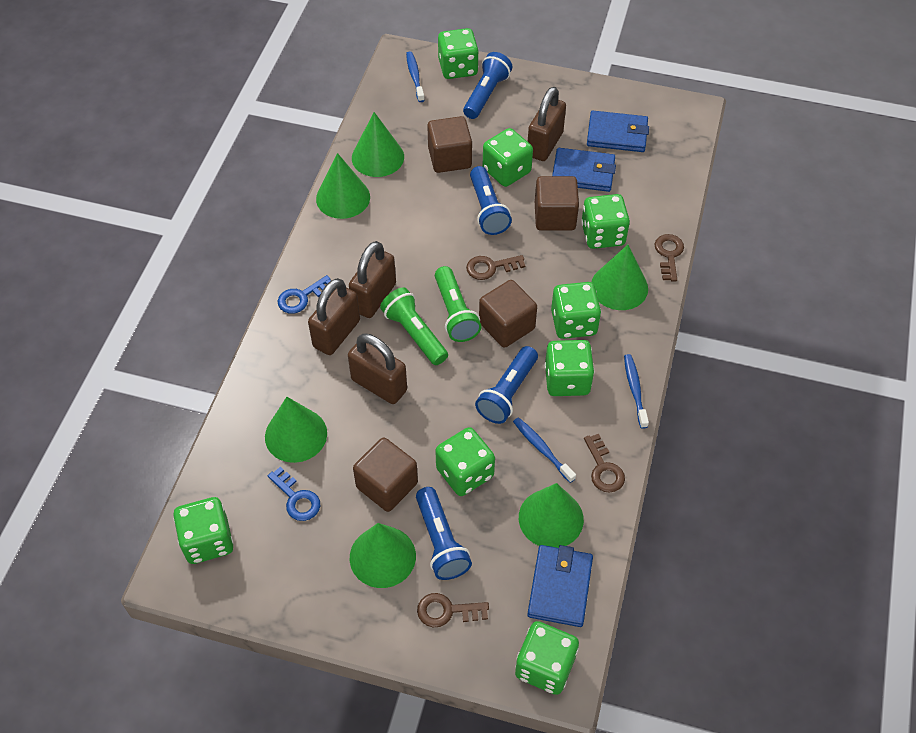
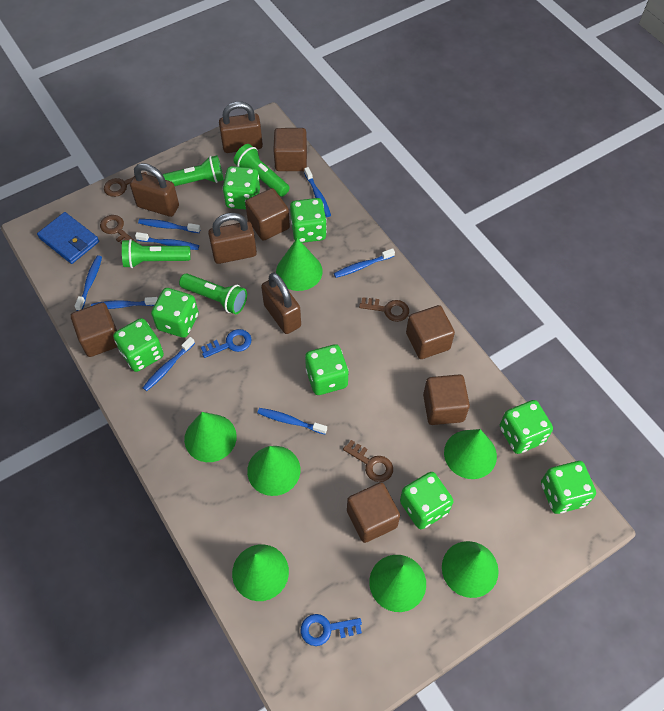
blue flashlight: 4 -> 0
blue toothbrush: 3 -> 8
blue wallet: 3 -> 1
brown cube: 4 -> 6
green cone: 6 -> 7
green flashlight: 2 -> 4

